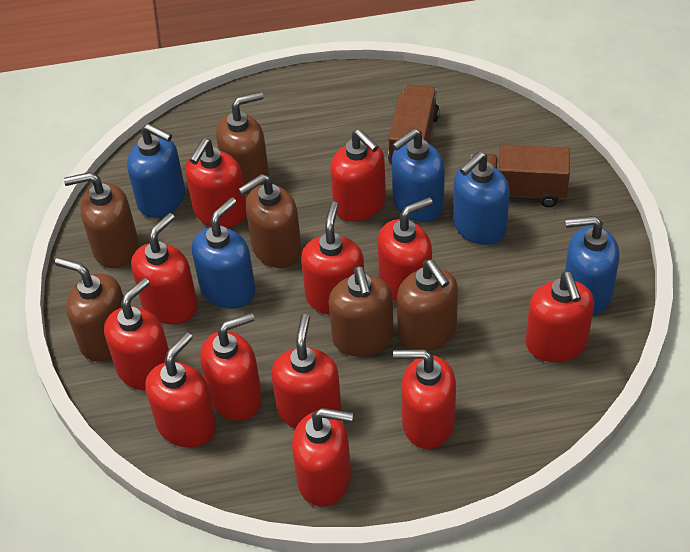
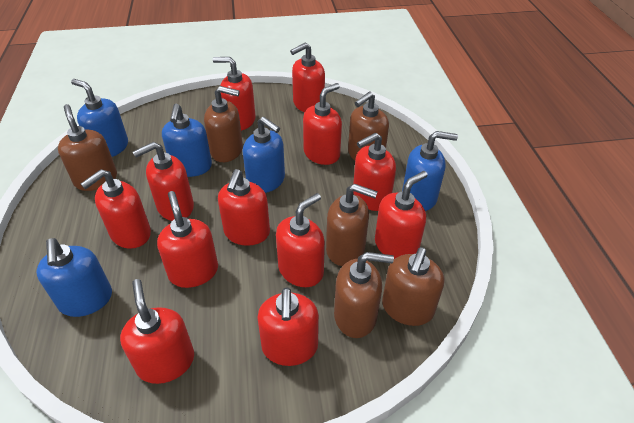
brown truck: 2 -> 0

